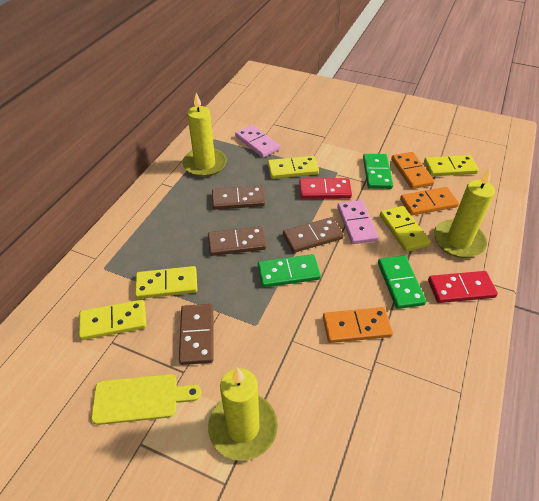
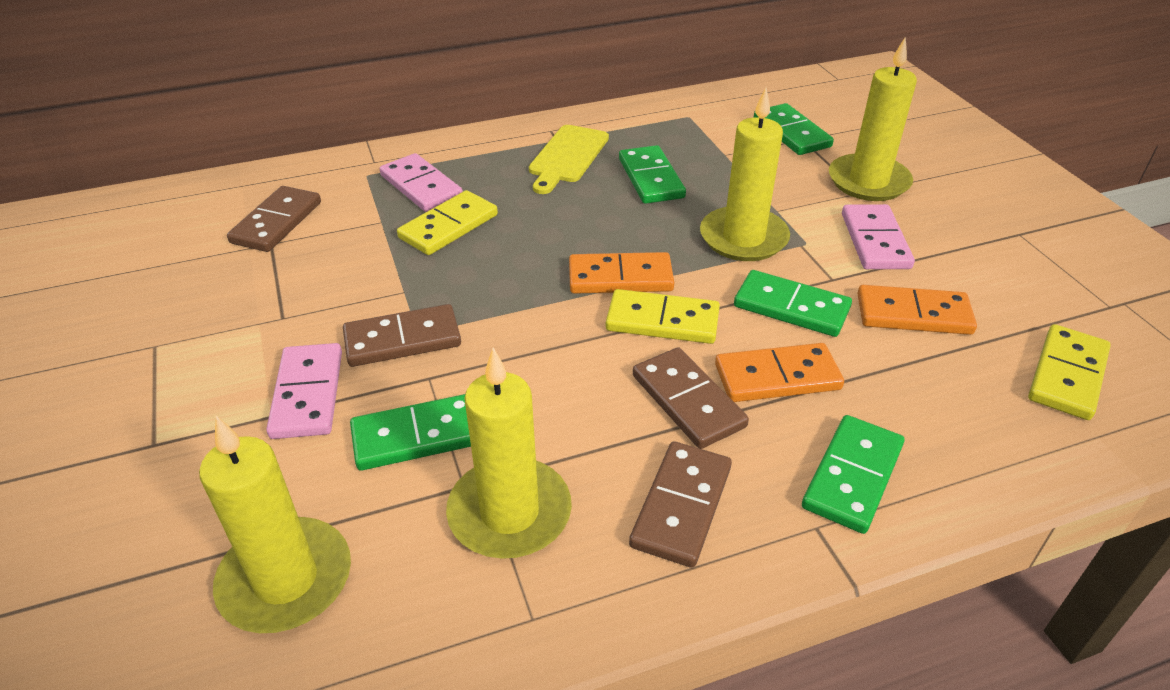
green domino: 3 -> 5
pink domino: 2 -> 3
red domino: 2 -> 0
yellow candle: 3 -> 4
yellow domino: 5 -> 3

